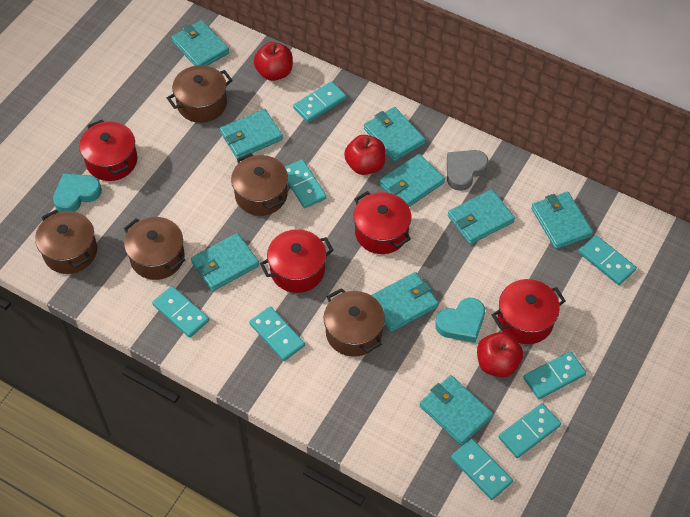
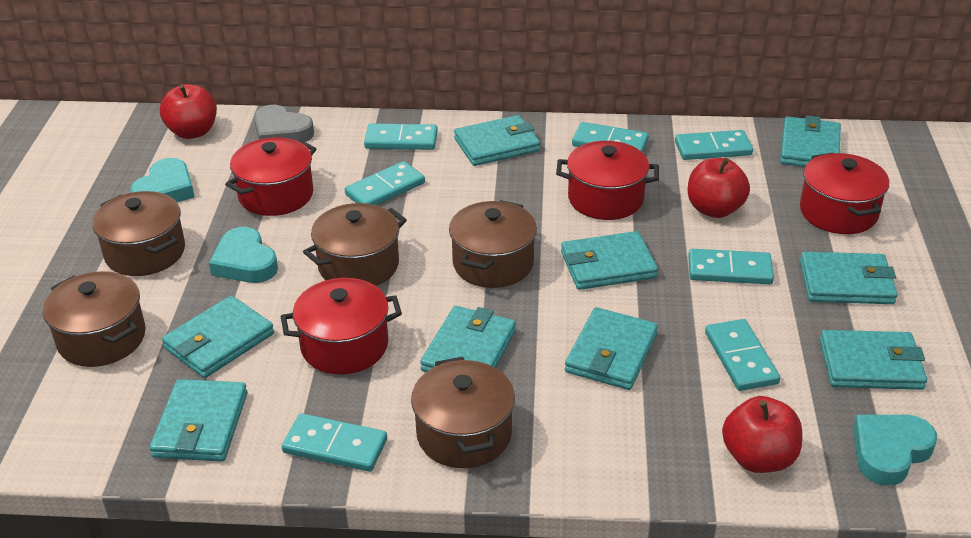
turquoise domino: 8 -> 7
turquoise heart: 2 -> 3

